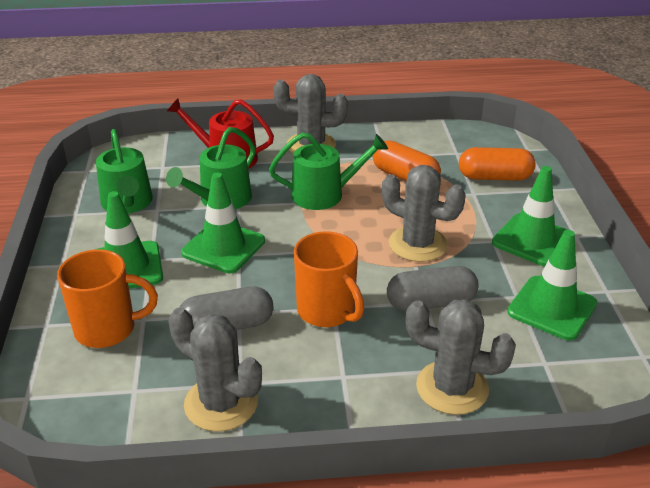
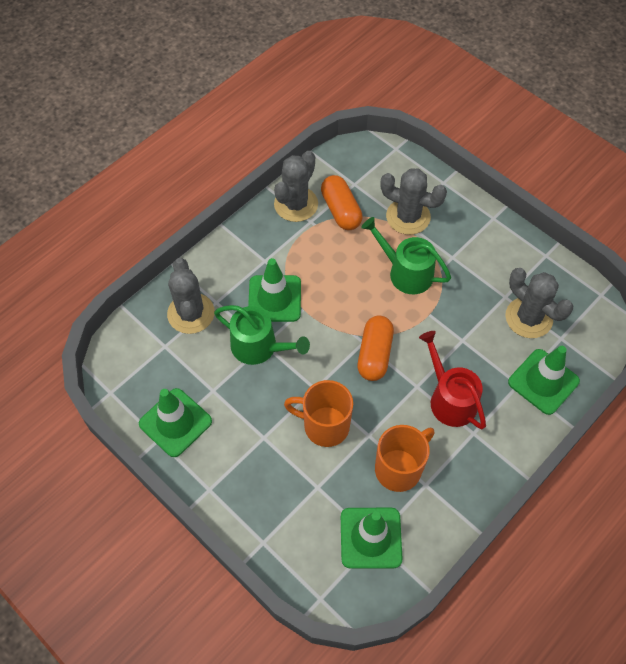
green watering can: 3 -> 2
grey capsule: 2 -> 0

